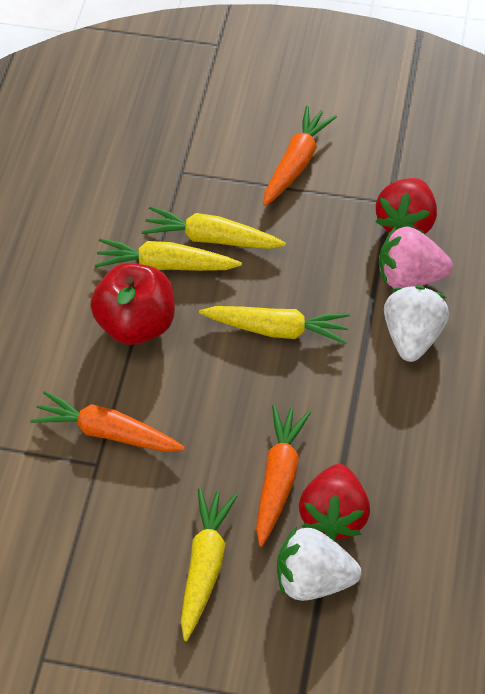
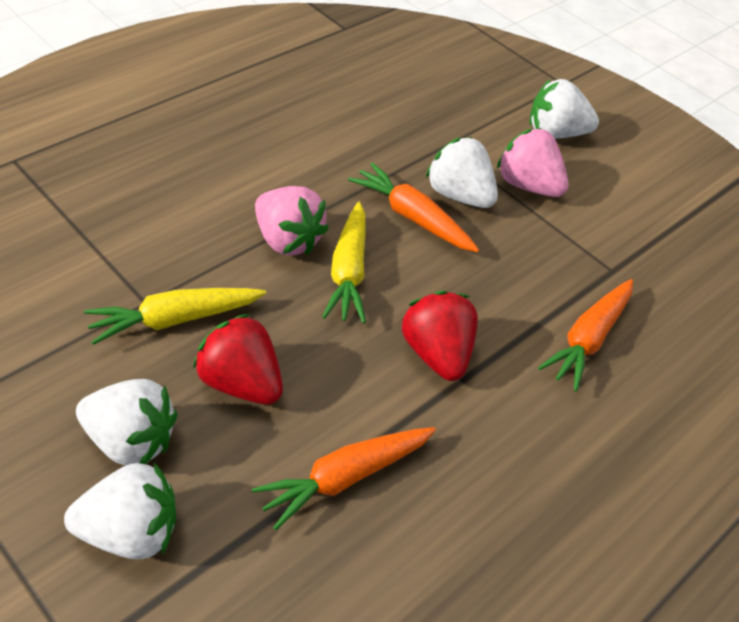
pink strawberry: 1 -> 2
red apple: 1 -> 0
white strawberry: 2 -> 4
yellow carrot: 4 -> 2

